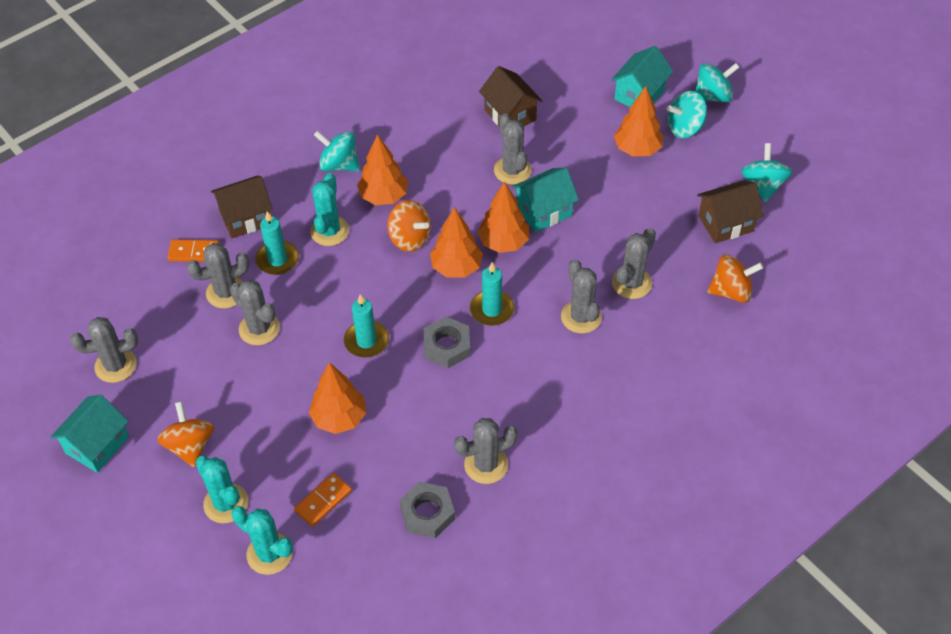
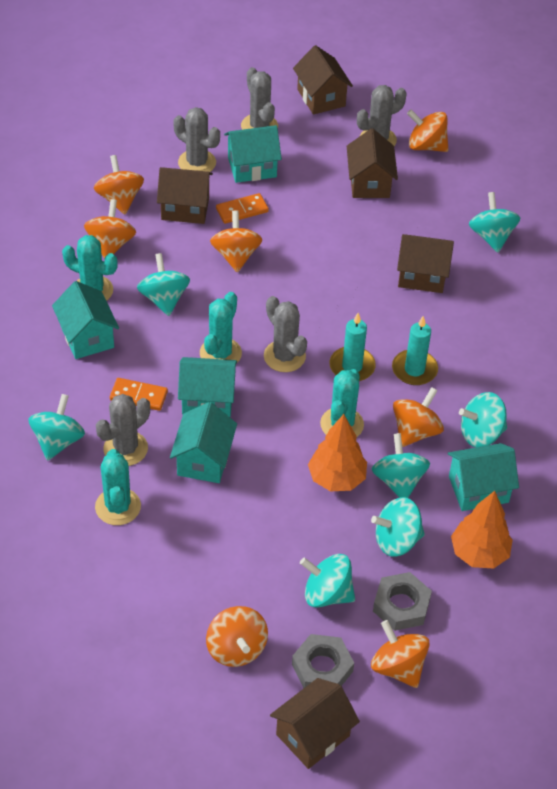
brown house: 3 -> 5
grey cactus: 7 -> 5
orange spinning top: 3 -> 7
orange tree: 5 -> 2
turquoise cactus: 3 -> 4
turquoise candle: 3 -> 2
turquoise house: 3 -> 5
turquoise spinning top: 4 -> 7

